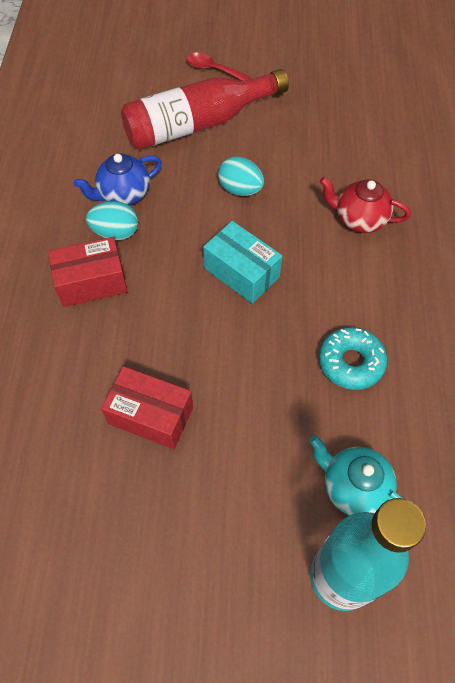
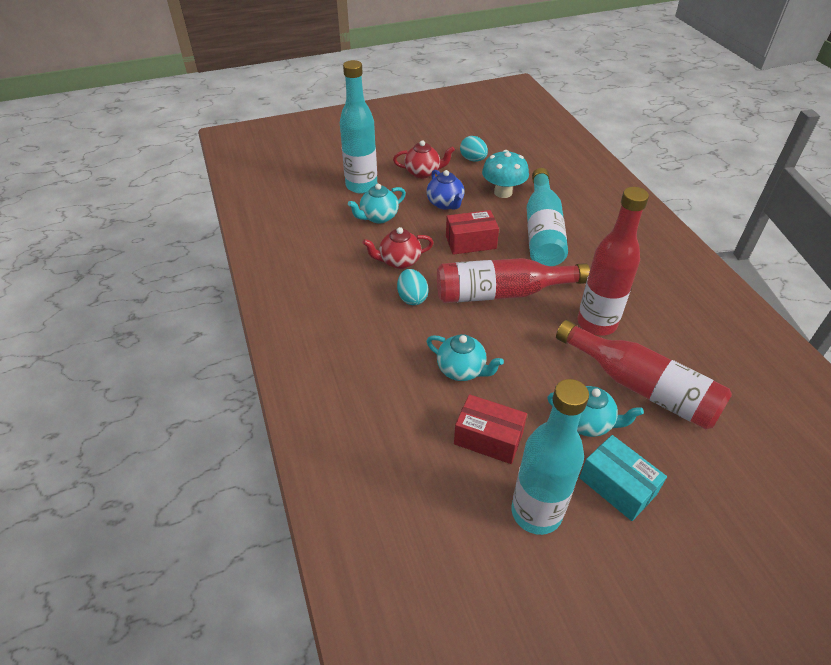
red bottle: 1 -> 3
red spoon: 1 -> 0
red teapot: 1 -> 2
turquoise bottle: 1 -> 3
turquoise donut: 1 -> 0
turquoise mushroom: 0 -> 1
turquoise teapot: 1 -> 3

